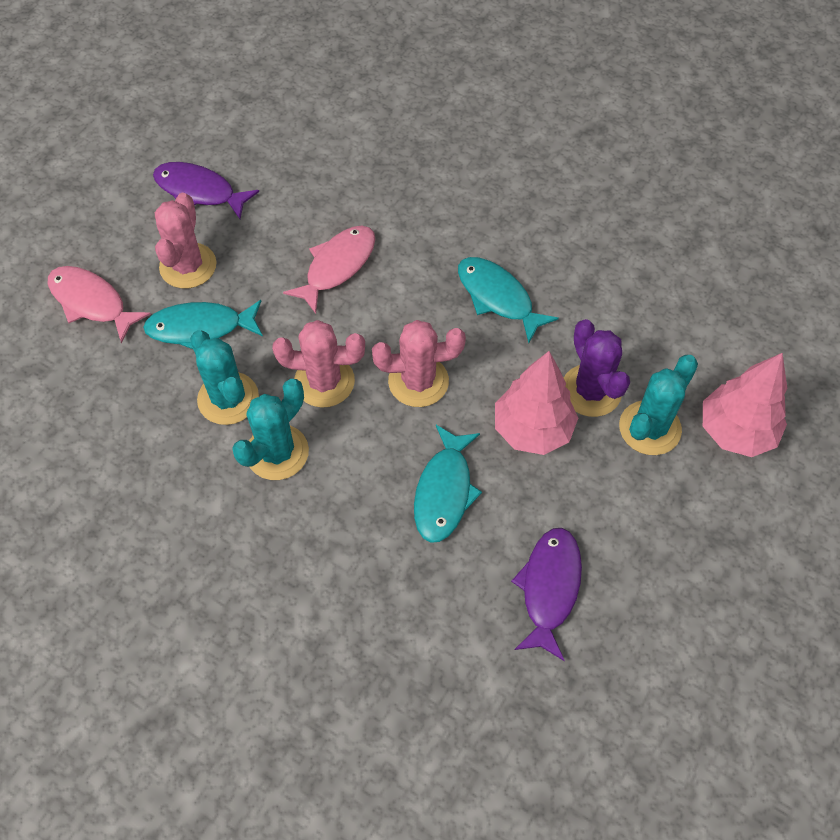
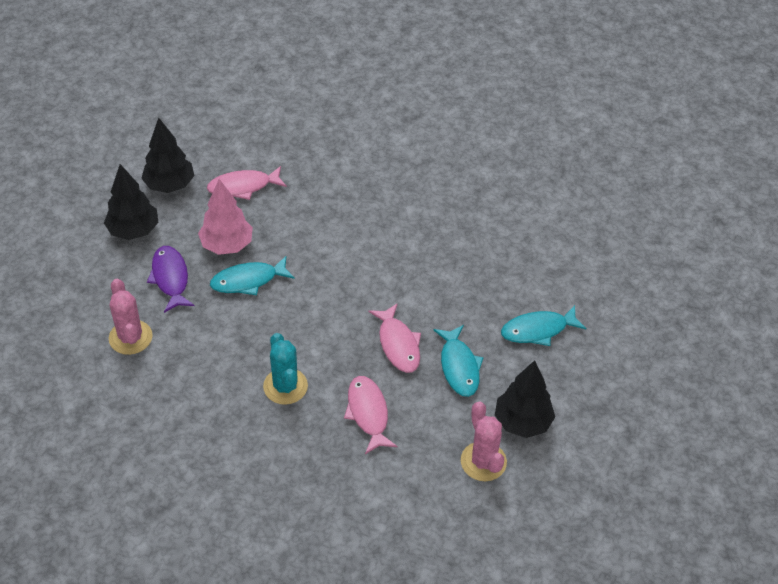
black tree: 0 -> 3
pink cactus: 3 -> 2
pink fish: 2 -> 3
pink tree: 2 -> 1
purple cactus: 1 -> 0
purple fish: 2 -> 1
turquoise cactus: 3 -> 1

